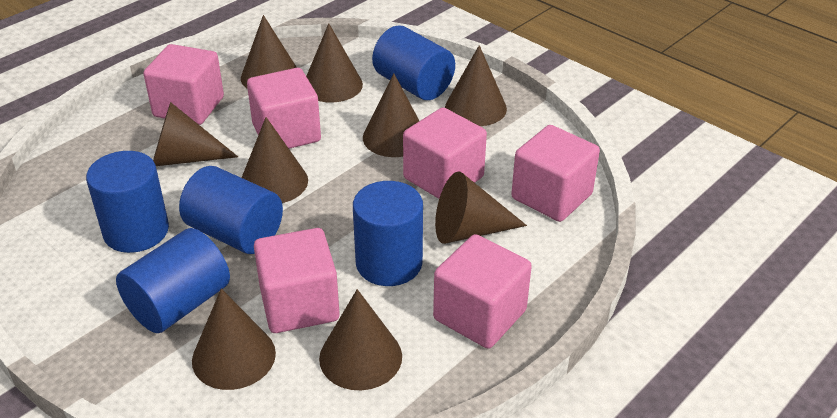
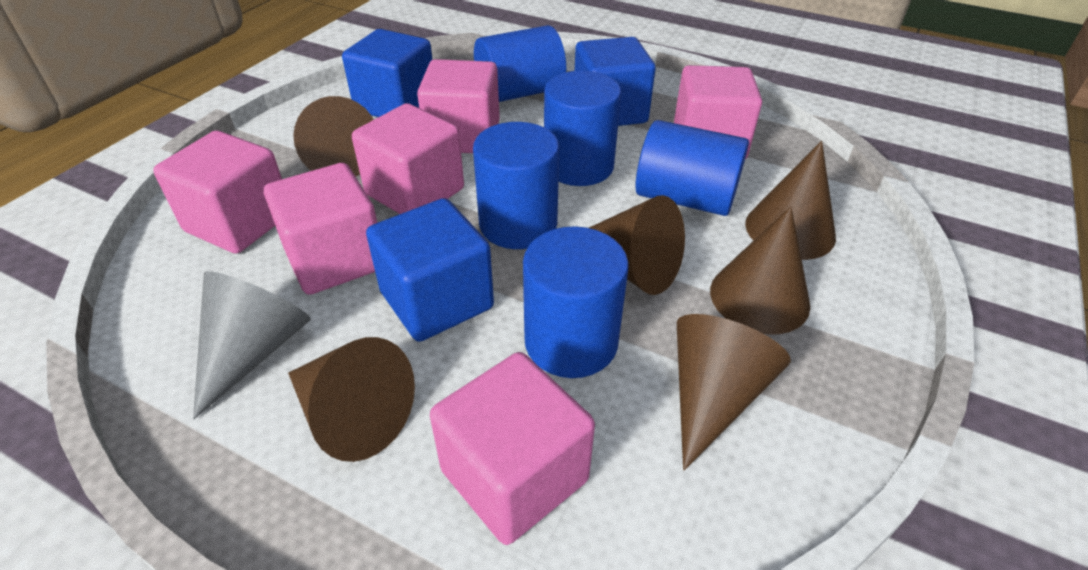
blue cube: 0 -> 3
brown cone: 9 -> 6
grey cone: 0 -> 1

